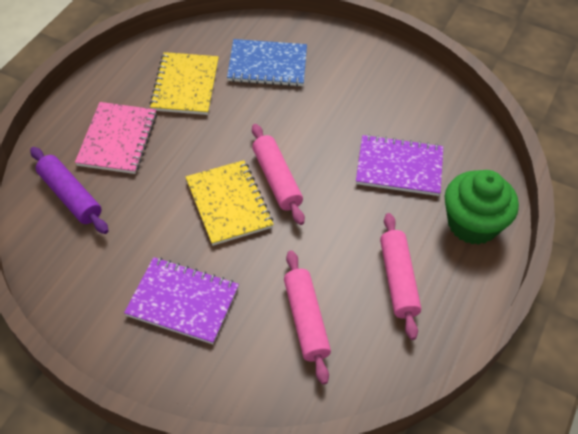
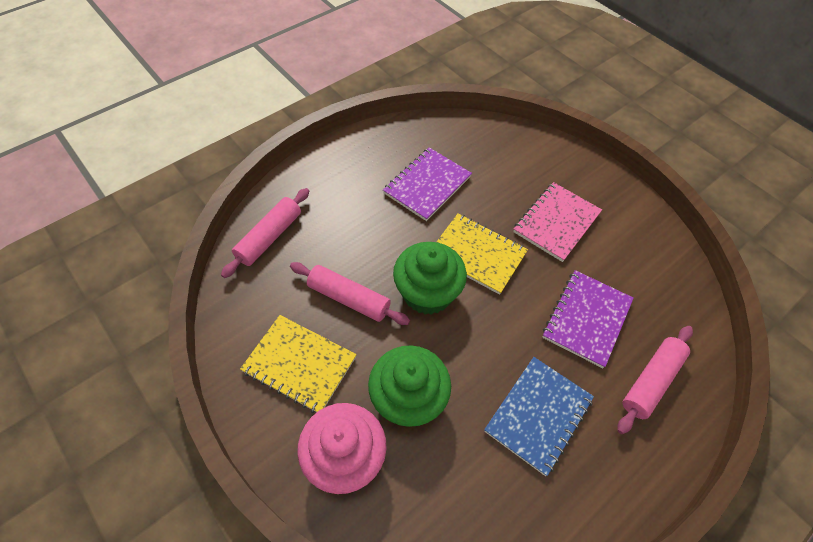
green cupcake: 1 -> 2
pink cupcake: 0 -> 1
purple rolling pin: 1 -> 0

